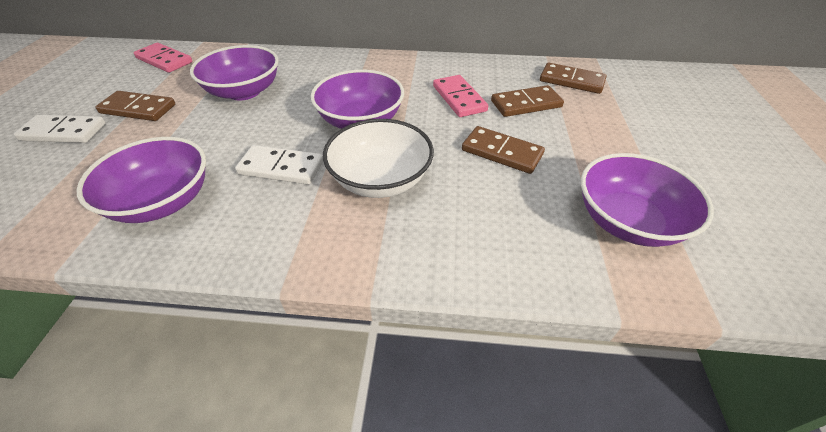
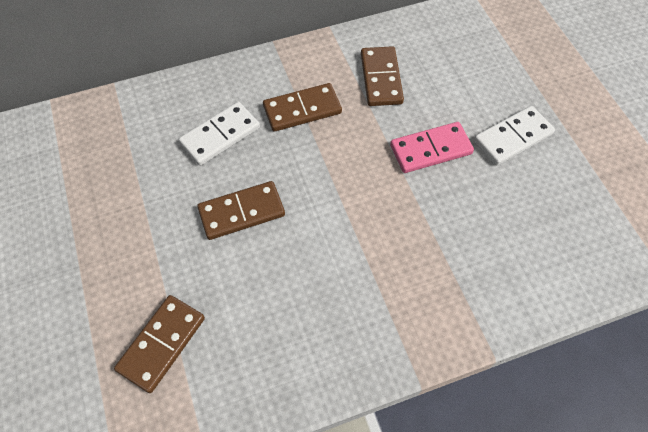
pink domino: 2 -> 1
purple bowl: 4 -> 0
white bowl: 1 -> 0

